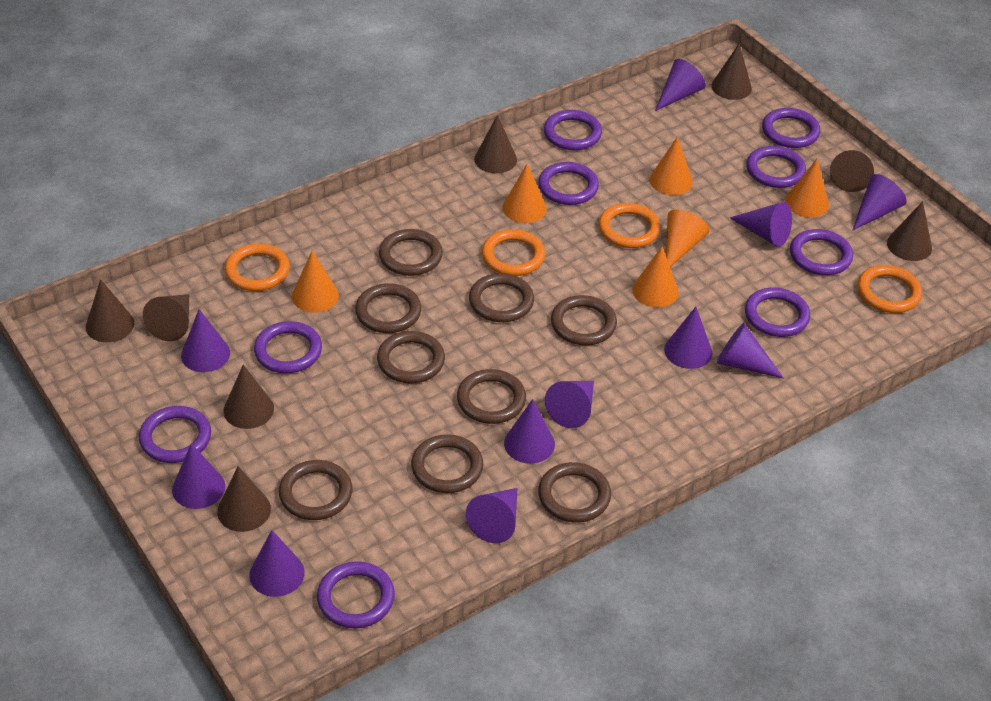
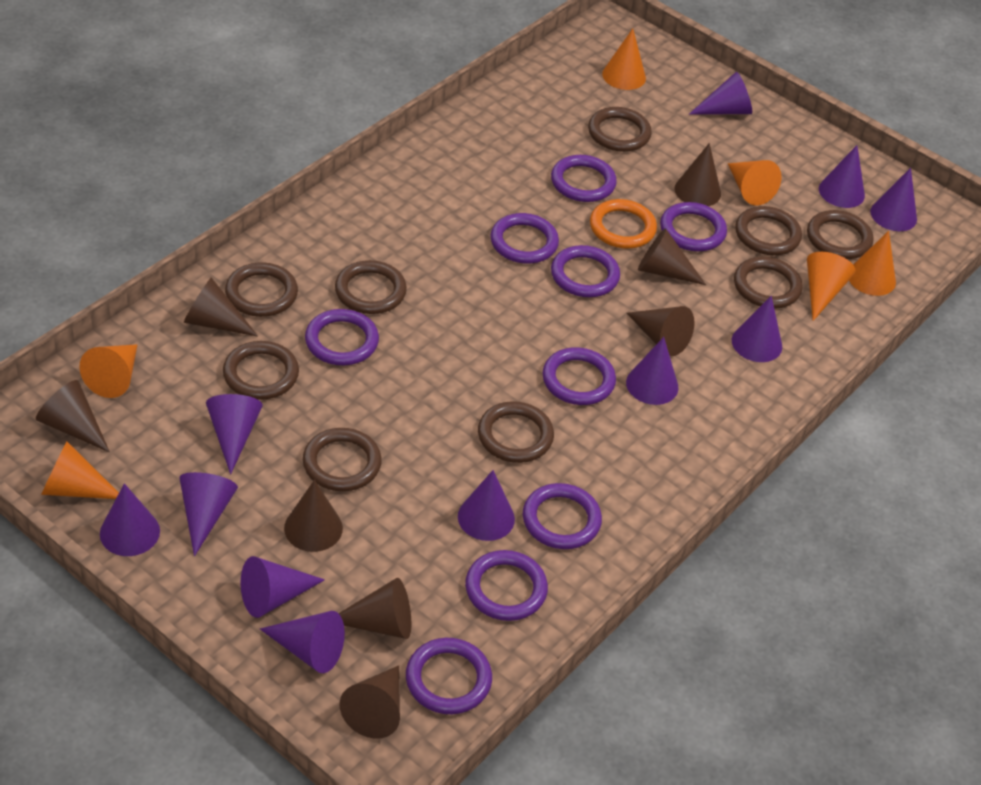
orange ring: 4 -> 1

